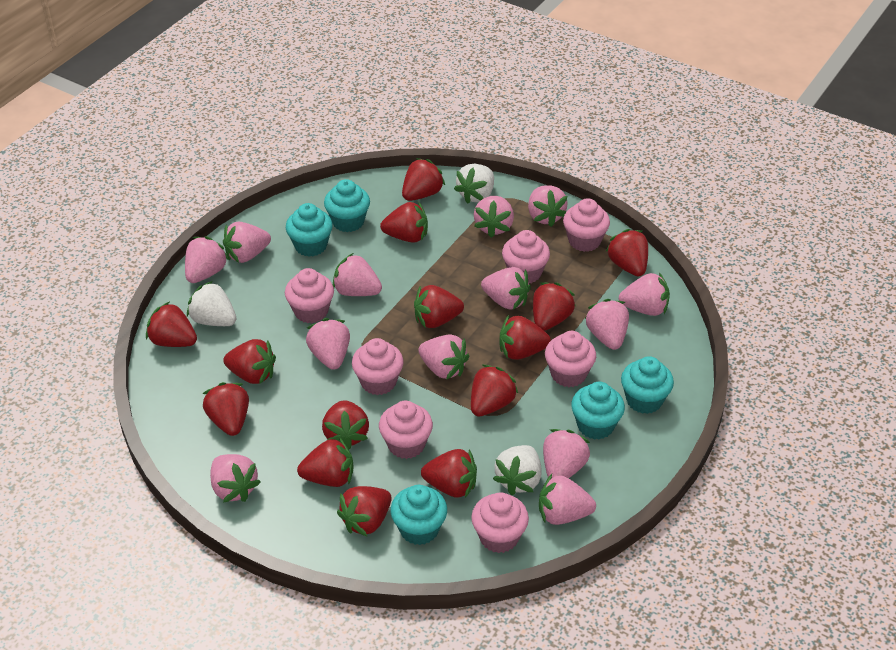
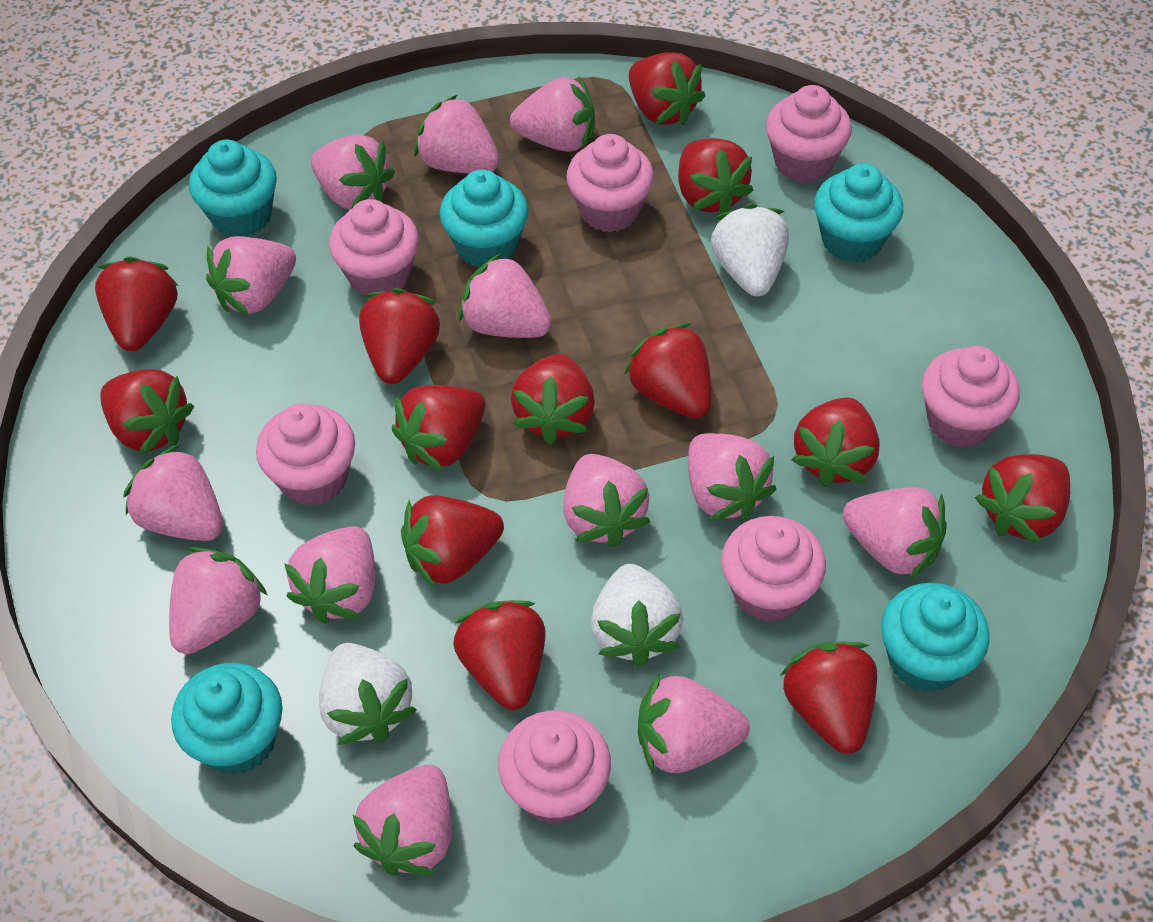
red strawberry: 14 -> 13

